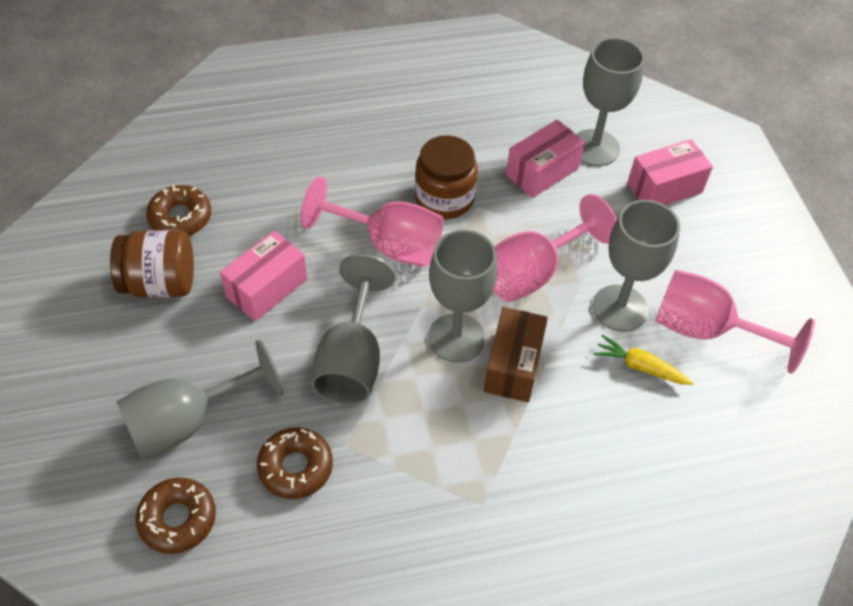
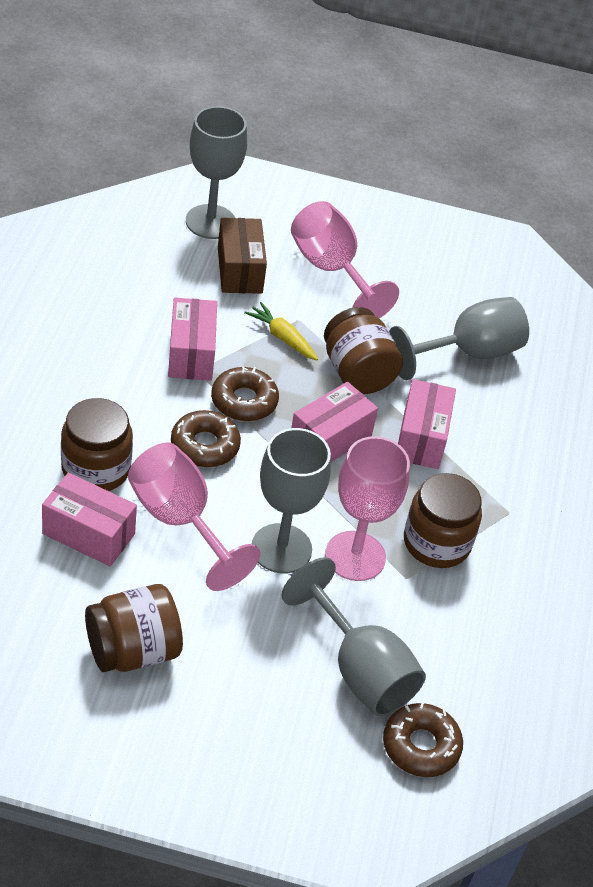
brown jar: 2 -> 4
grey goblet: 5 -> 4
pink box: 3 -> 4

